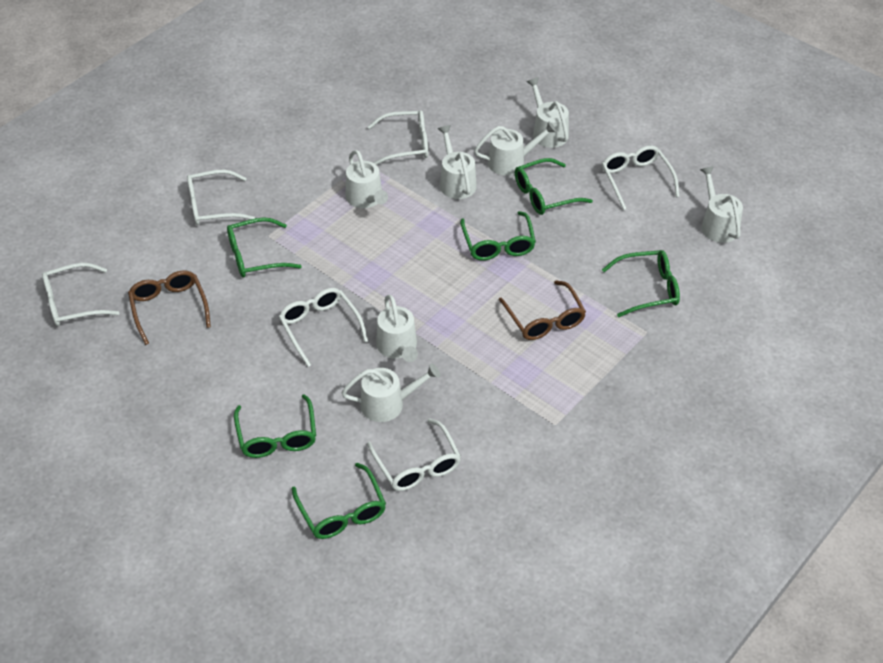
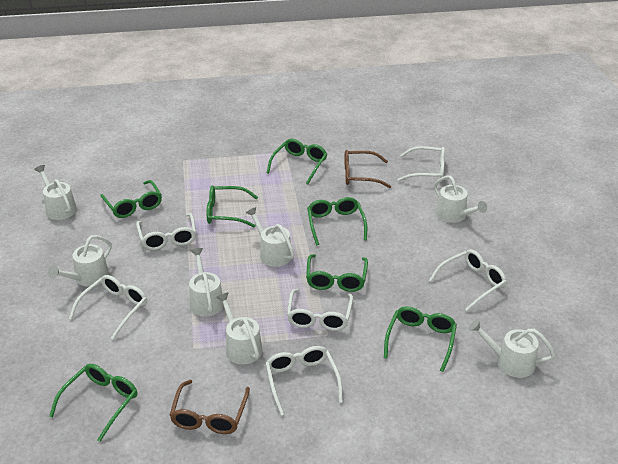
green glasses: 6 -> 7

